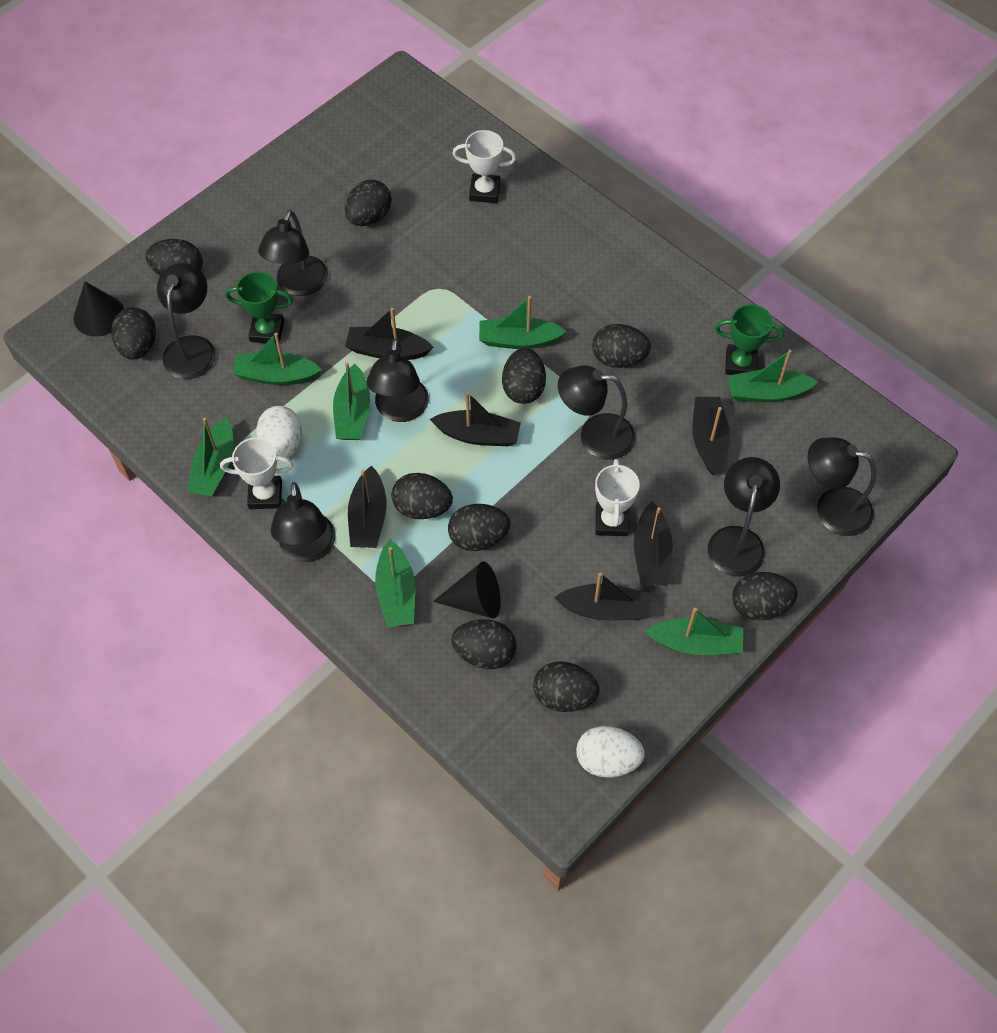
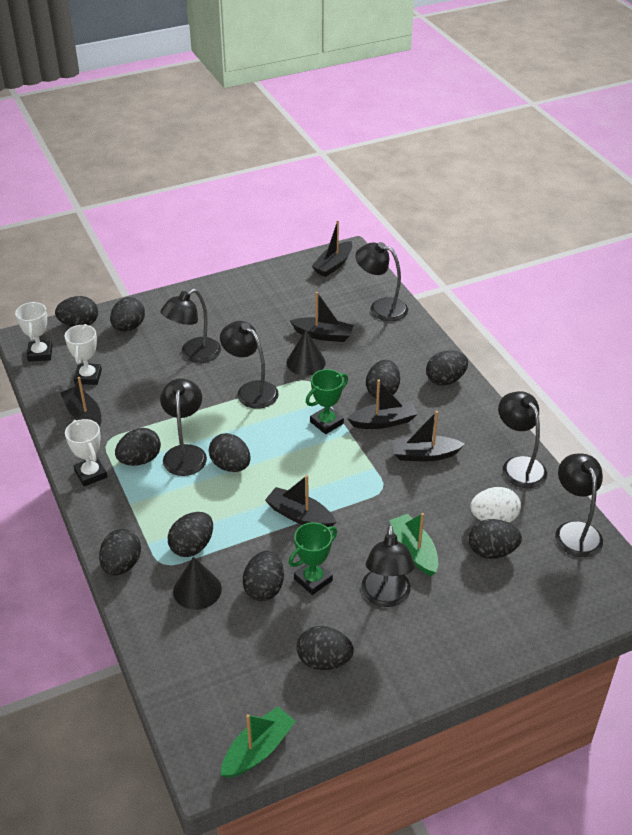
black egg: 10 -> 11
green boat: 7 -> 2
white egg: 2 -> 1

